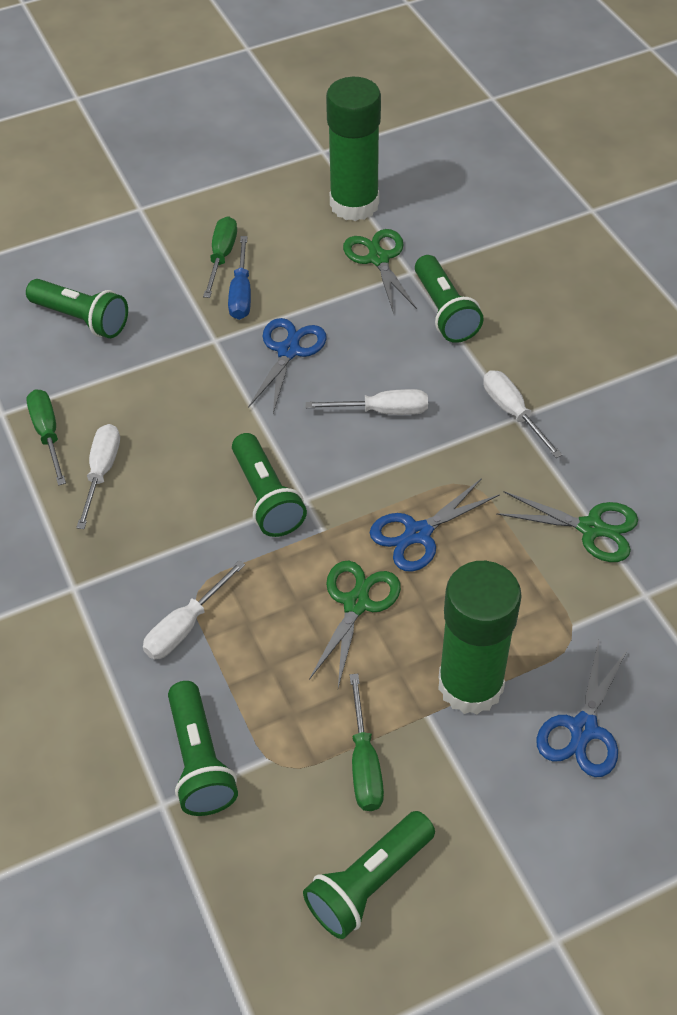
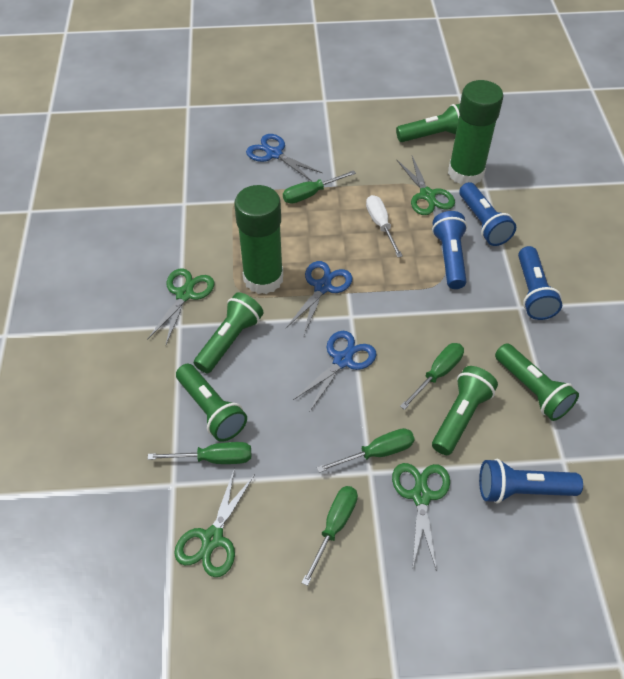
blue flashlight: 0 -> 4
blue screwdriver: 1 -> 0
green scissors: 3 -> 4
green screwdriver: 3 -> 5
white screwdriver: 4 -> 1

